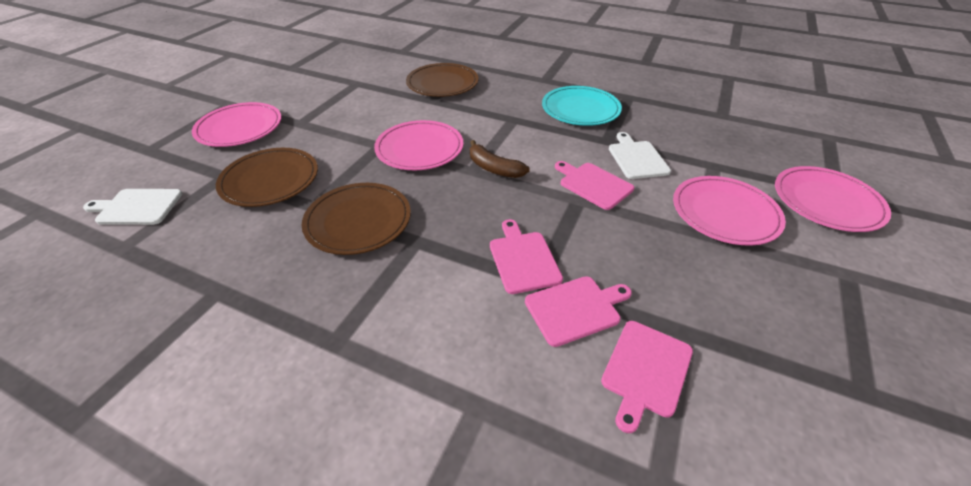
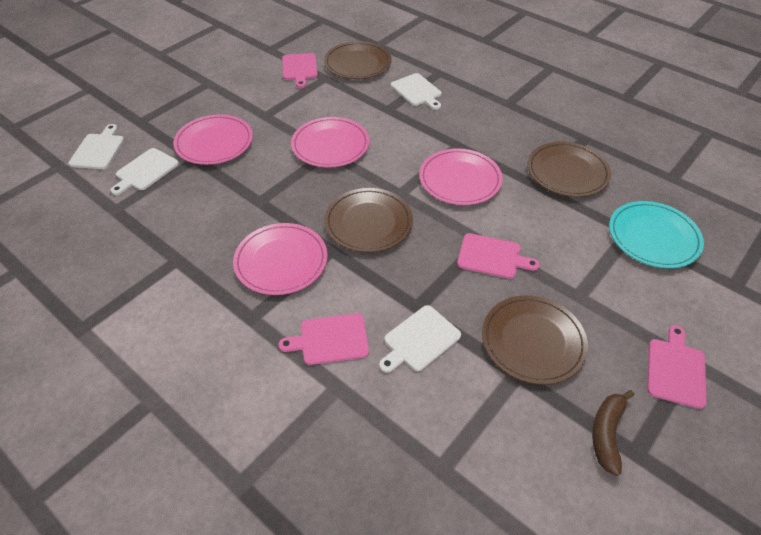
brown plate: 3 -> 4
white cutting board: 2 -> 4

